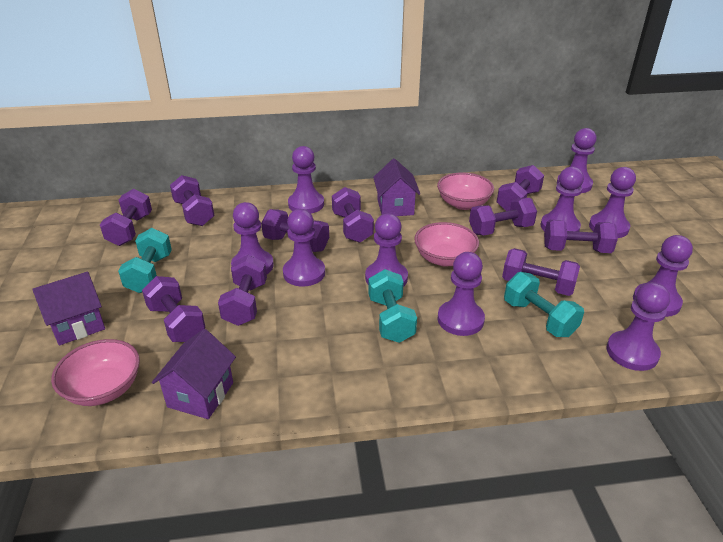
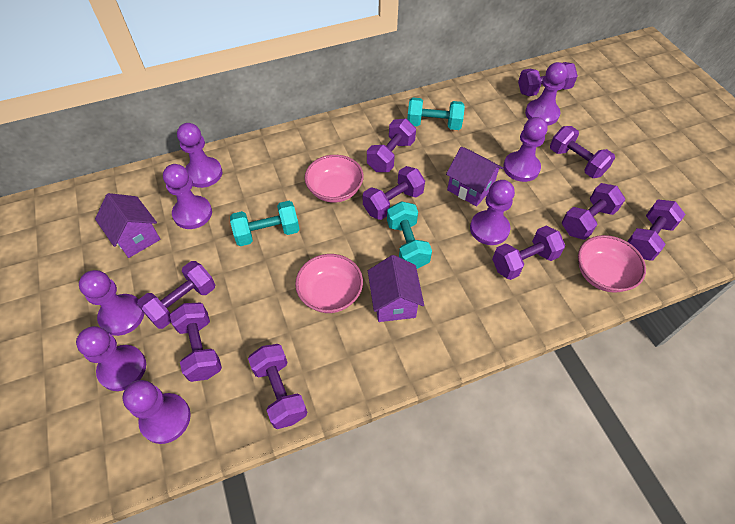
purple pawn: 10 -> 8

